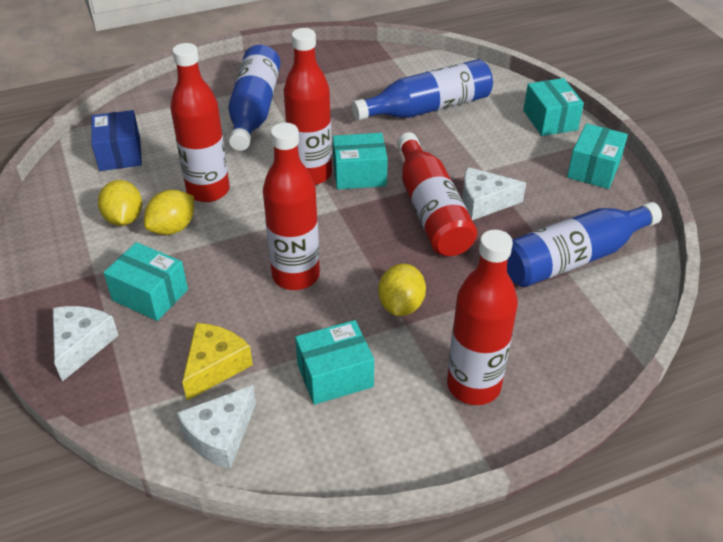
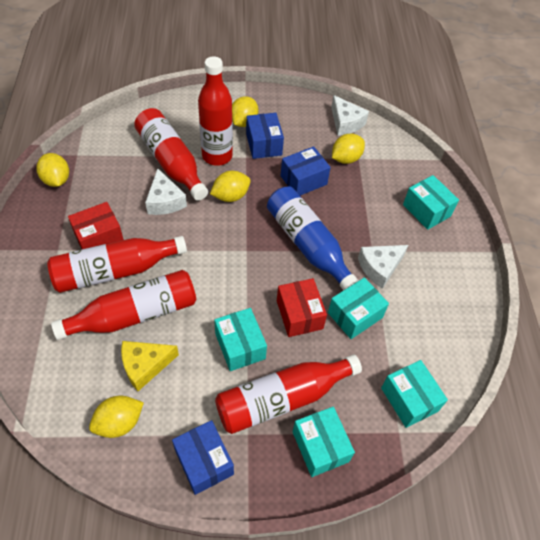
blue bottle: 3 -> 1
blue box: 1 -> 3
red box: 0 -> 2
yellow lemon: 3 -> 5

